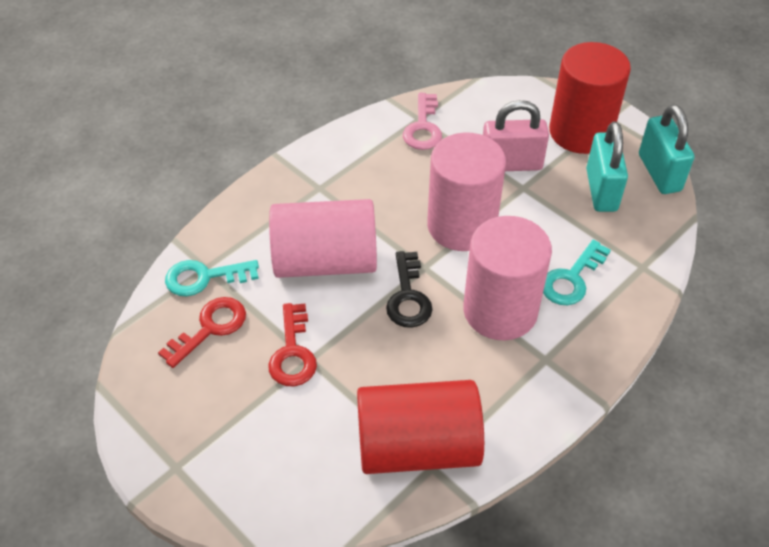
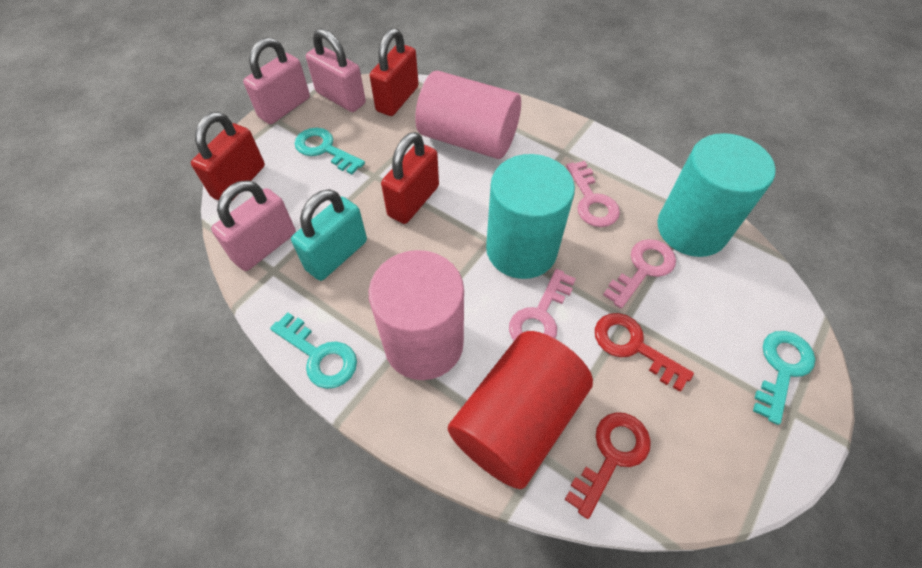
black key: 1 -> 0
pink cylinder: 3 -> 2
pink key: 1 -> 3
pink padlock: 1 -> 3
red cylinder: 2 -> 1
red padlock: 0 -> 3
turquoise cylinder: 0 -> 2
turquoise key: 2 -> 3
turquoise padlock: 2 -> 1

